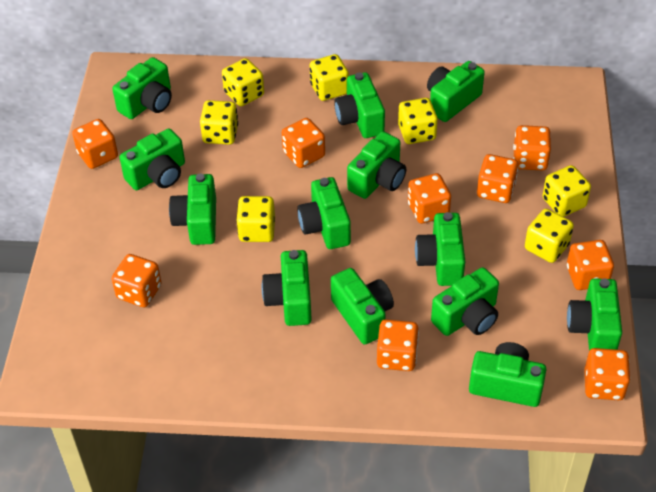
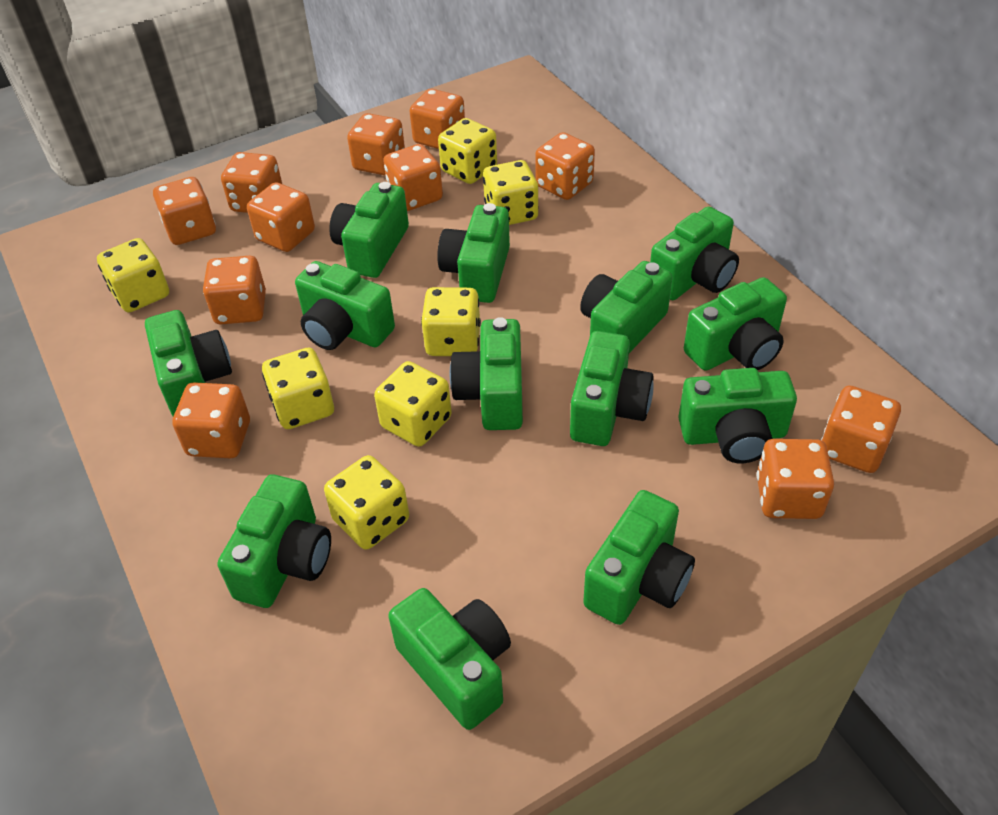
orange dice: 9 -> 11

